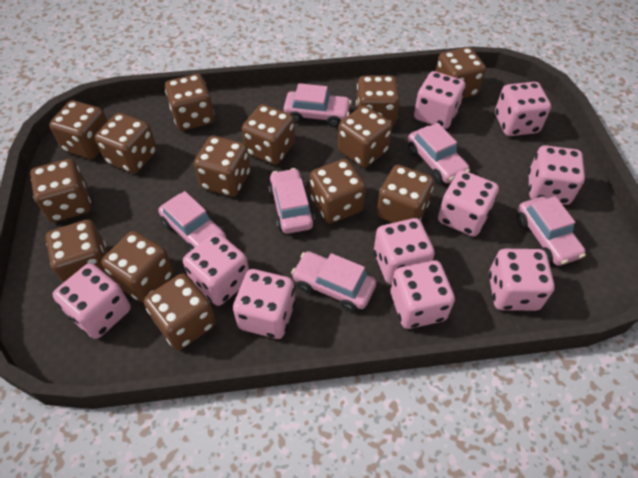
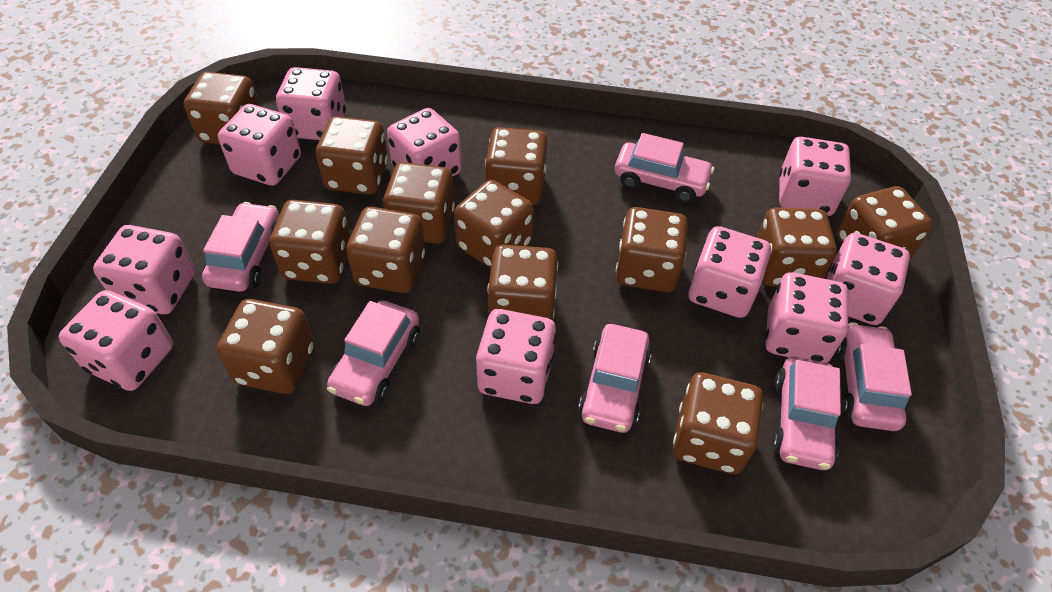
brown dice: 14 -> 13

